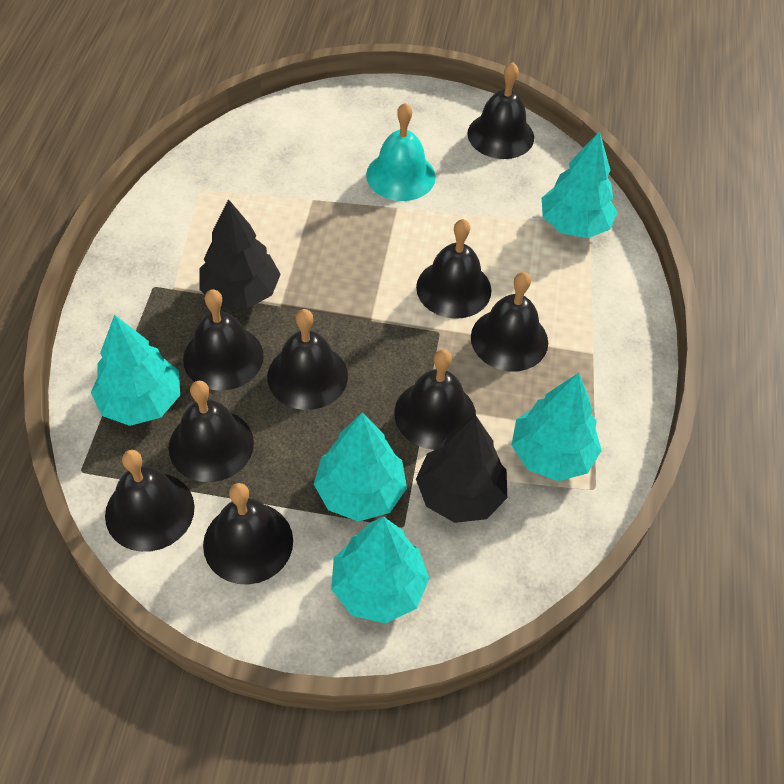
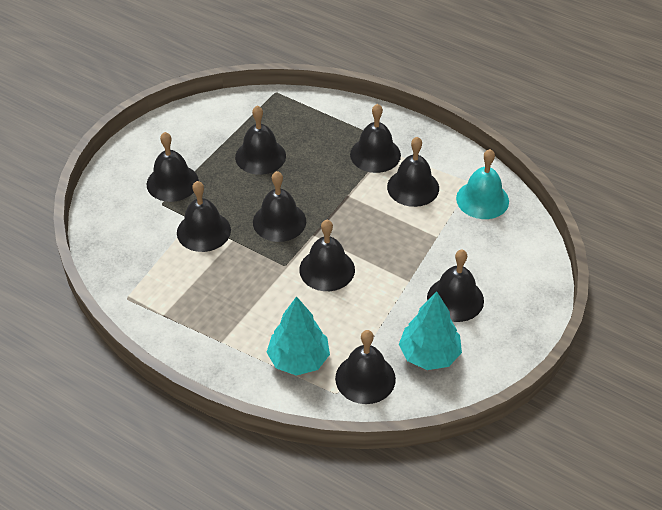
black tree: 2 -> 0
turquoise tree: 5 -> 2

